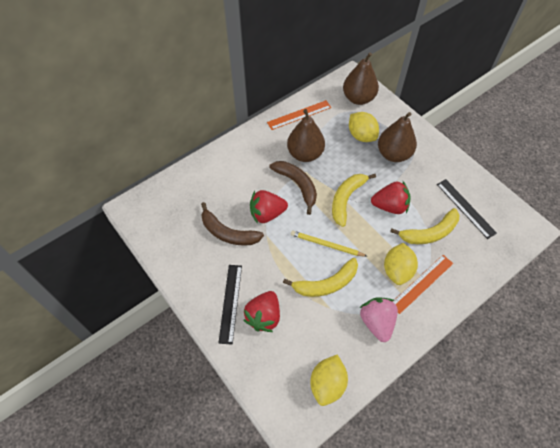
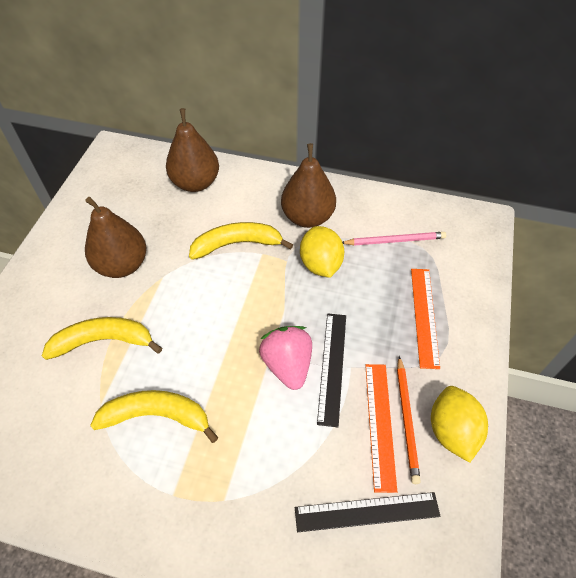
brown banana: 2 -> 0
orange pencil: 0 -> 1
pink pencil: 0 -> 1
red strawberry: 3 -> 0
yellow lemon: 3 -> 2
yellow pencil: 1 -> 0

